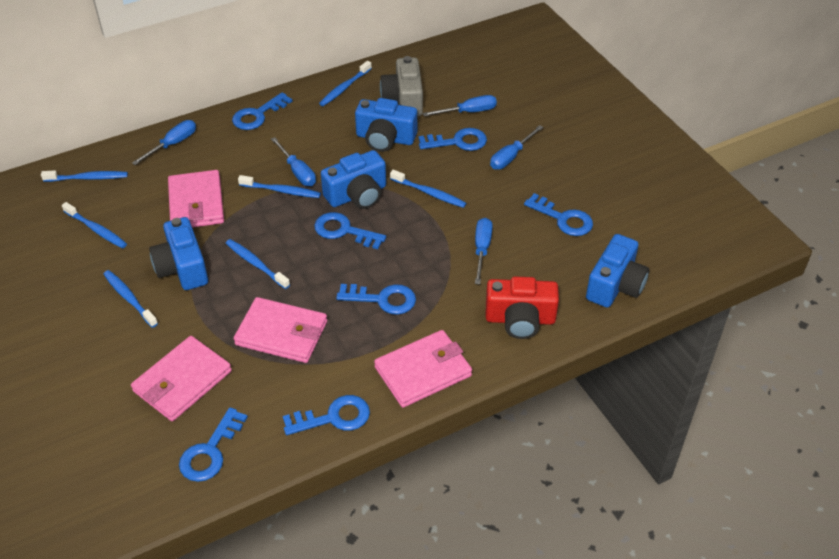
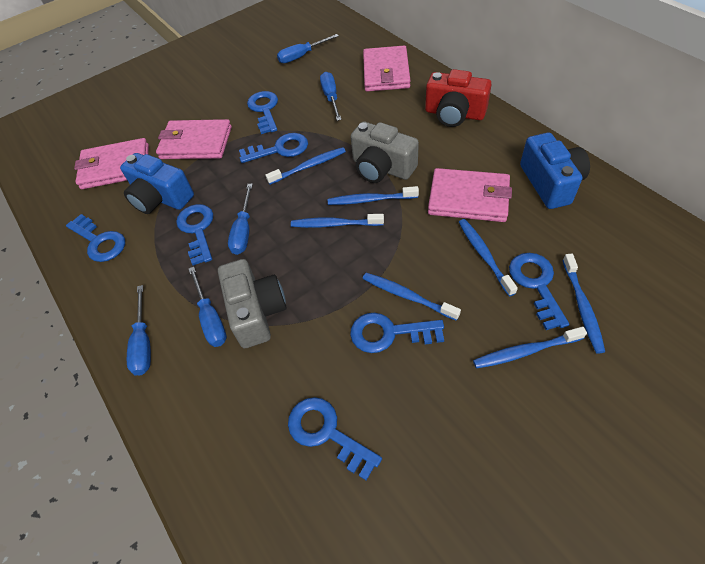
blue camera: 4 -> 2
grey camera: 1 -> 2

